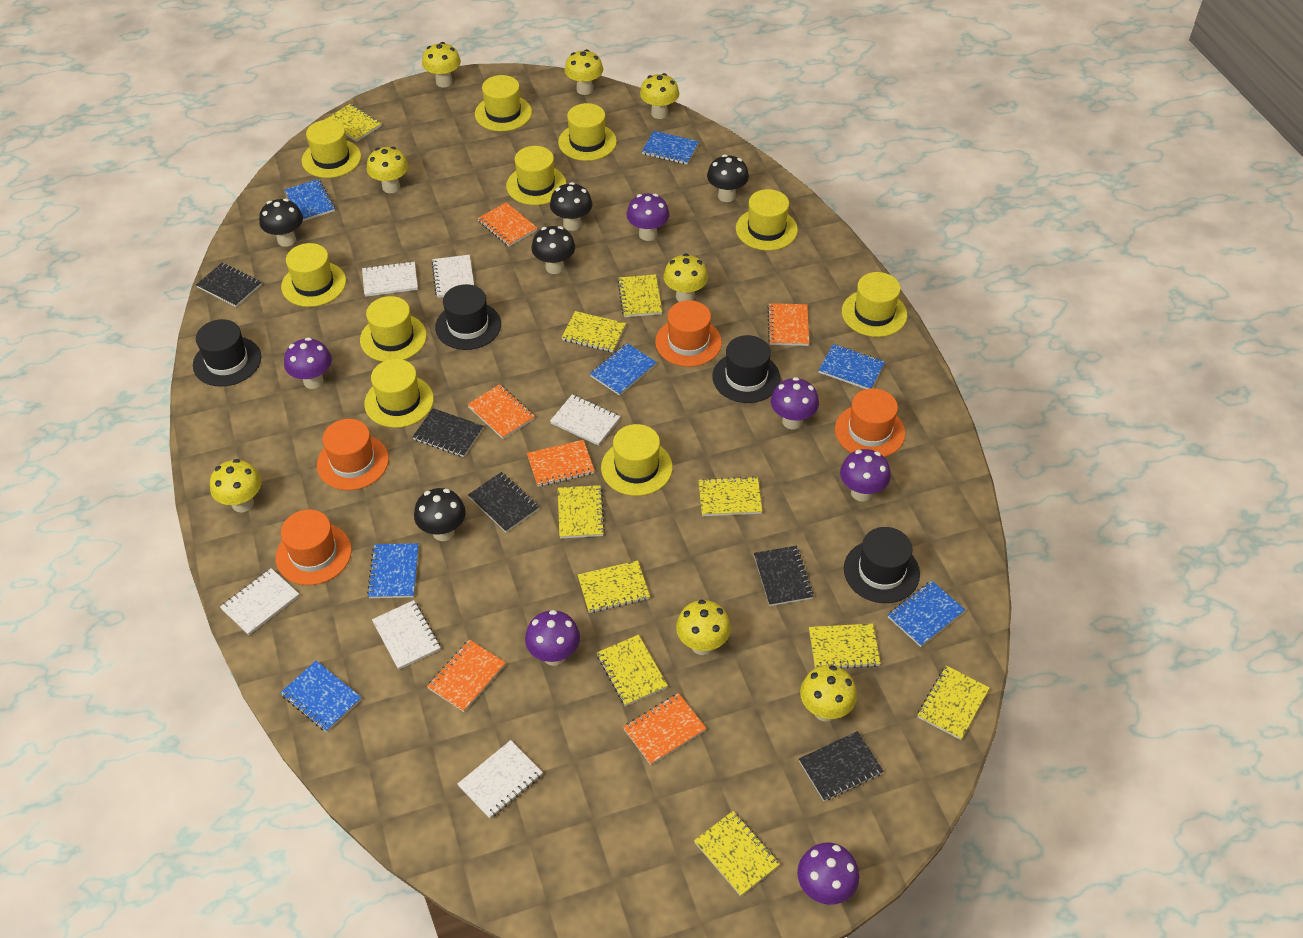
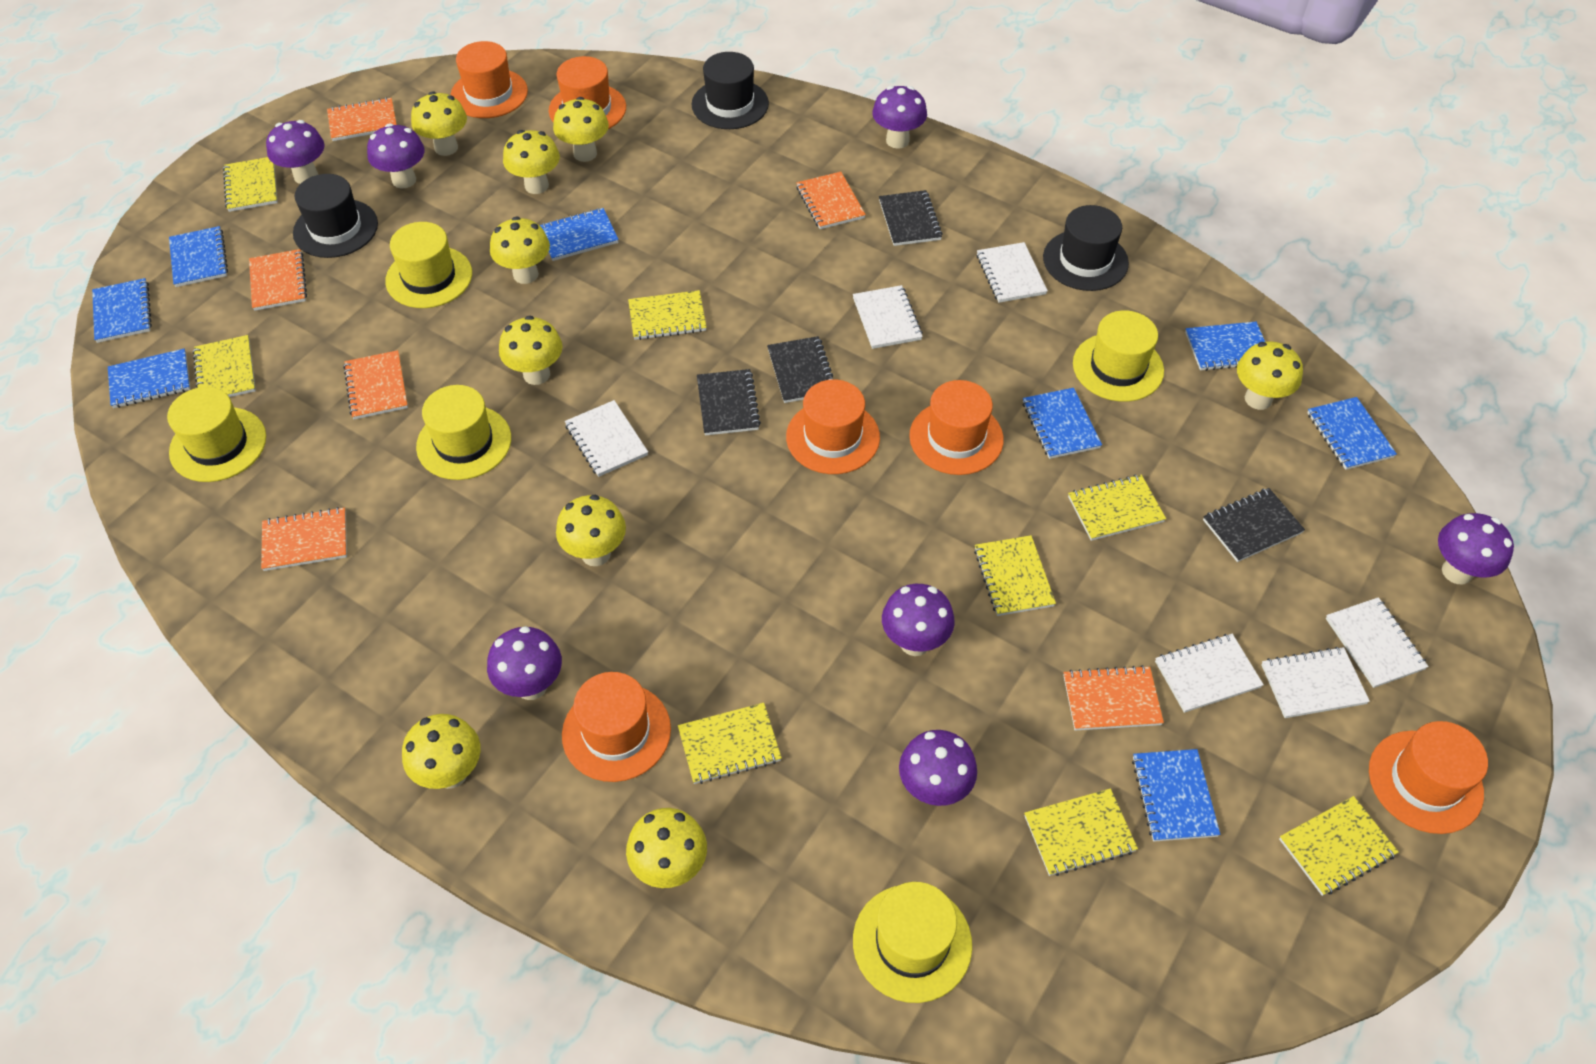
black hat: 4 -> 3
black mushroom: 5 -> 0
black notebook: 5 -> 4
blue notebook: 7 -> 8
orange hat: 4 -> 6
purple mushroom: 6 -> 7
yellow hat: 10 -> 5
yellow mushroom: 8 -> 9
yellow notebook: 10 -> 8

